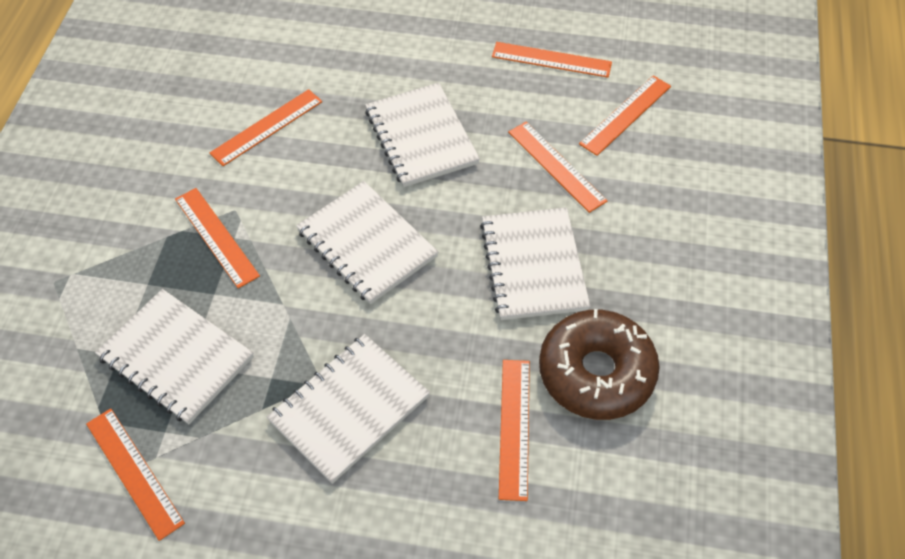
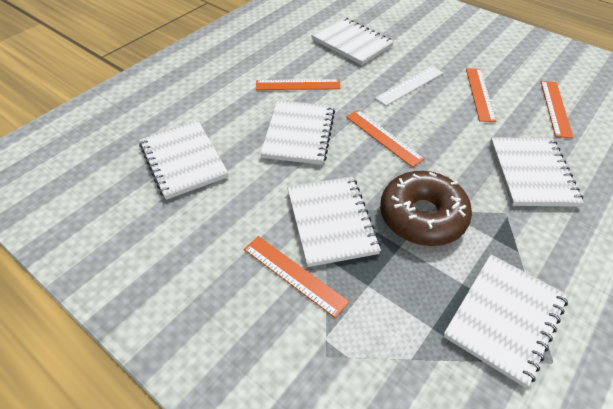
orange ruler: 7 -> 5
white notebook: 5 -> 6
white ruler: 0 -> 1

